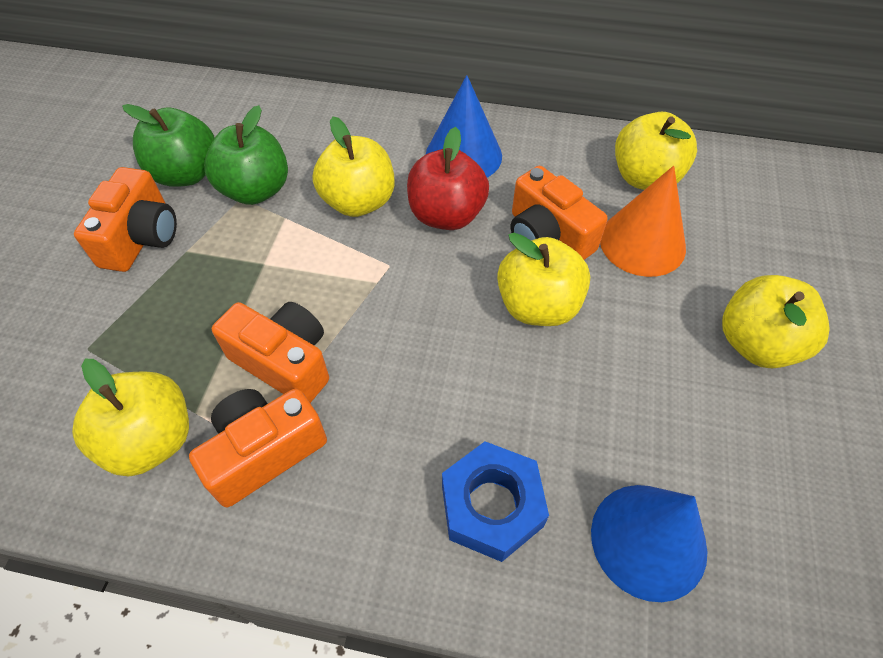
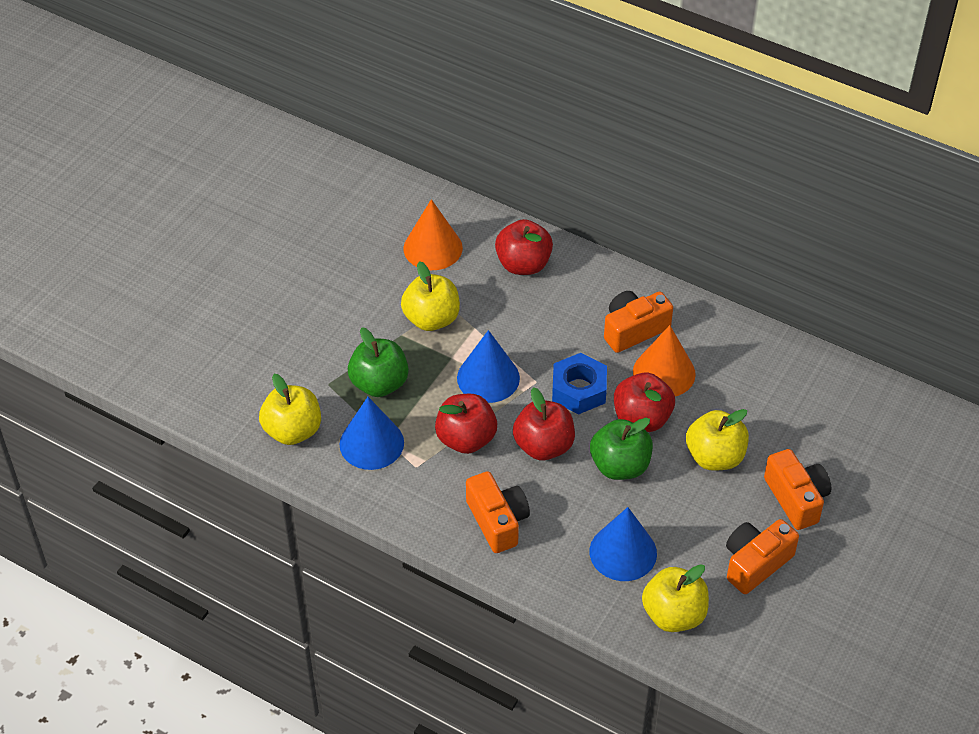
blue cone: 2 -> 3
orange cone: 1 -> 2
red apple: 1 -> 4
yellow apple: 5 -> 4

